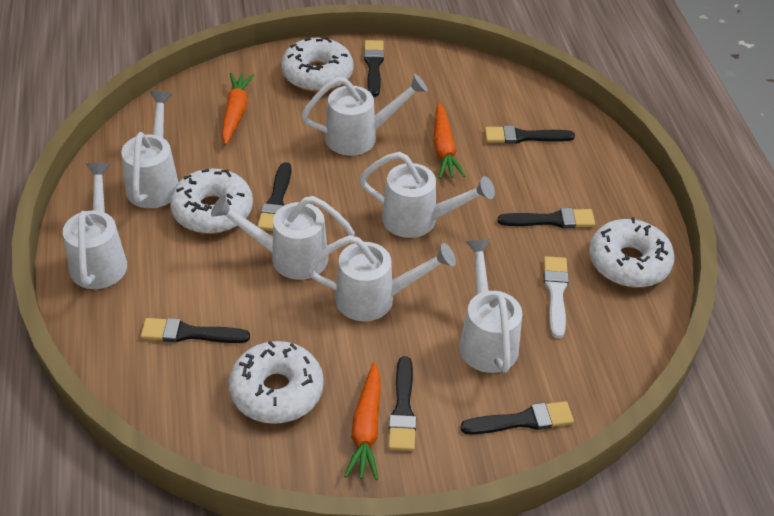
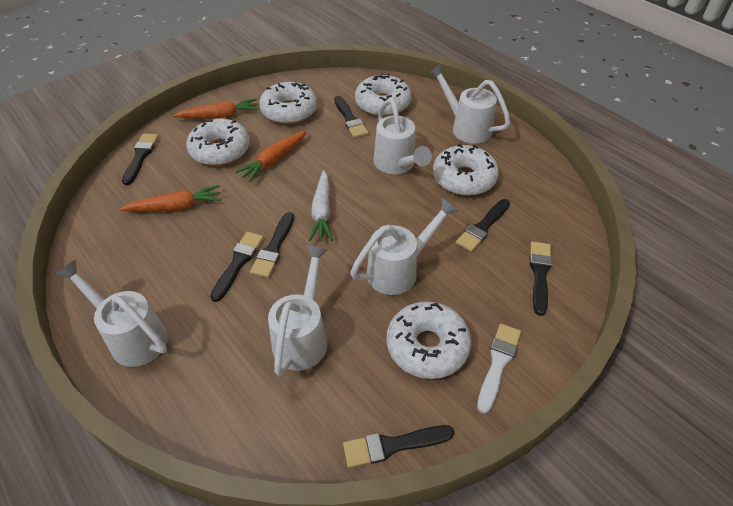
white carrot: 0 -> 1
white donut: 4 -> 5
white watering can: 7 -> 5

